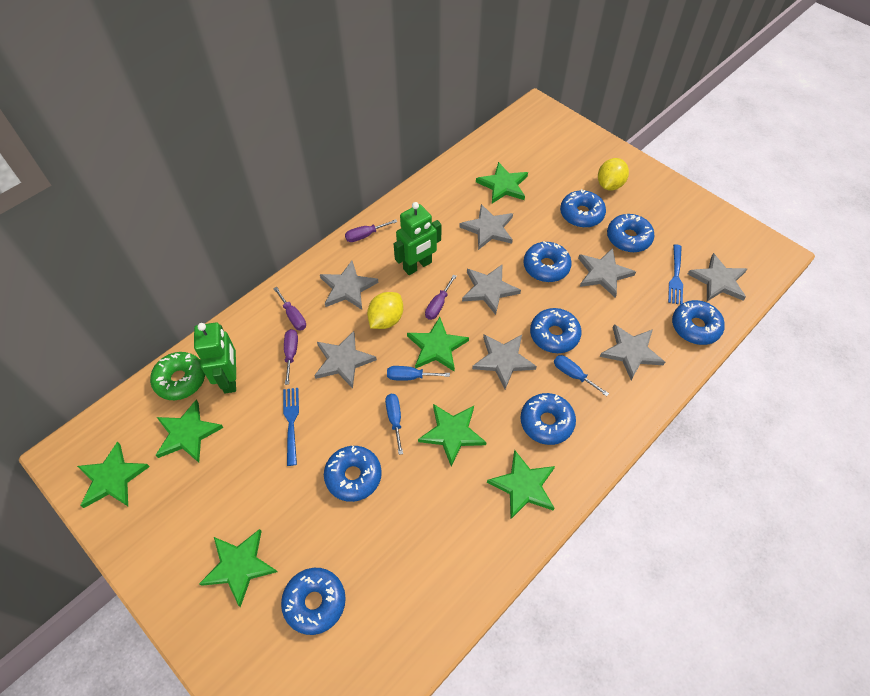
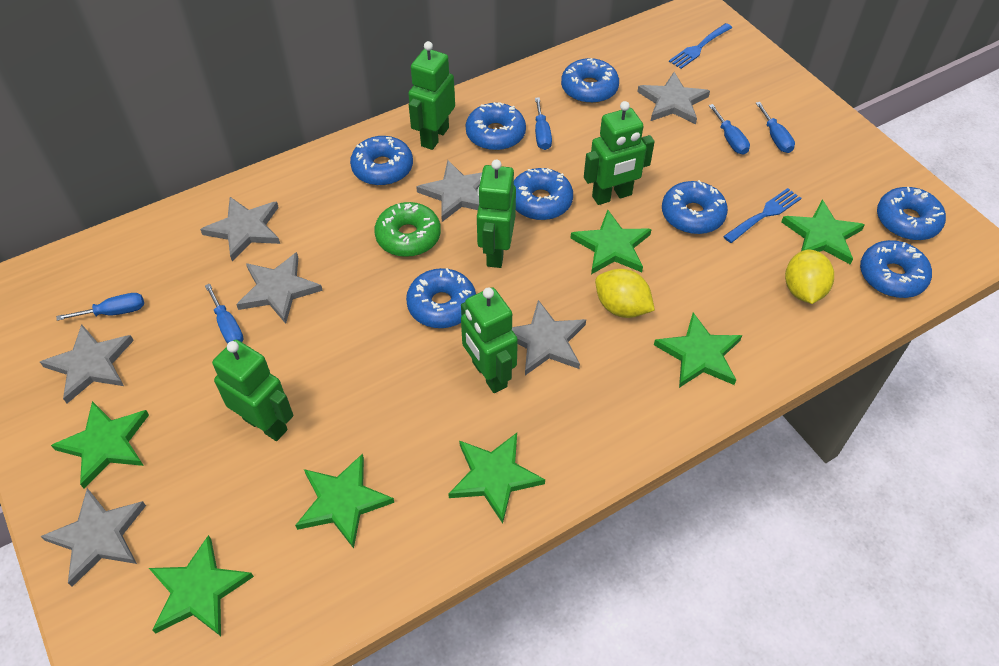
blue screwdriver: 3 -> 5
green robot: 2 -> 5
grey star: 8 -> 7
purple screwdriver: 4 -> 0

